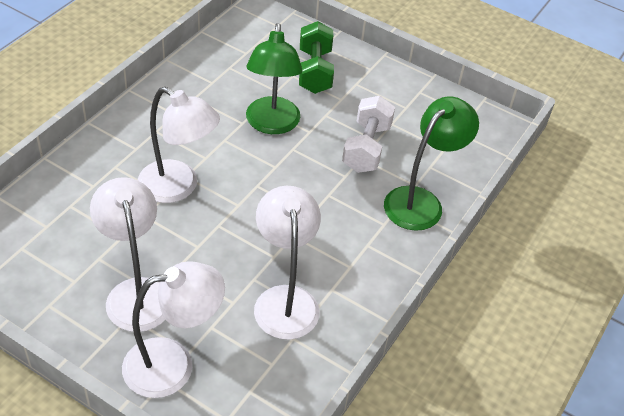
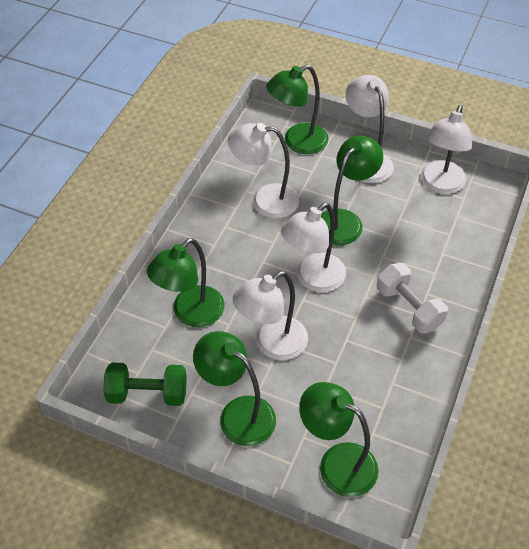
green lamp: 2 -> 5
white lamp: 4 -> 5

